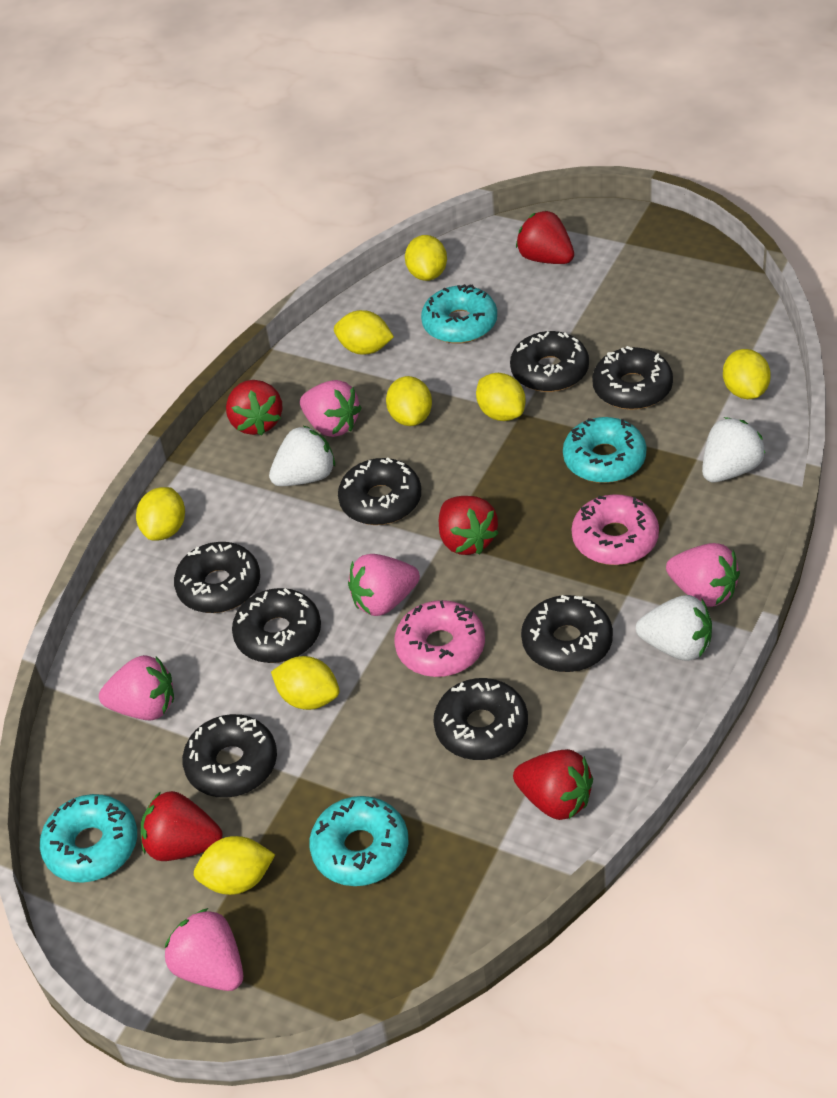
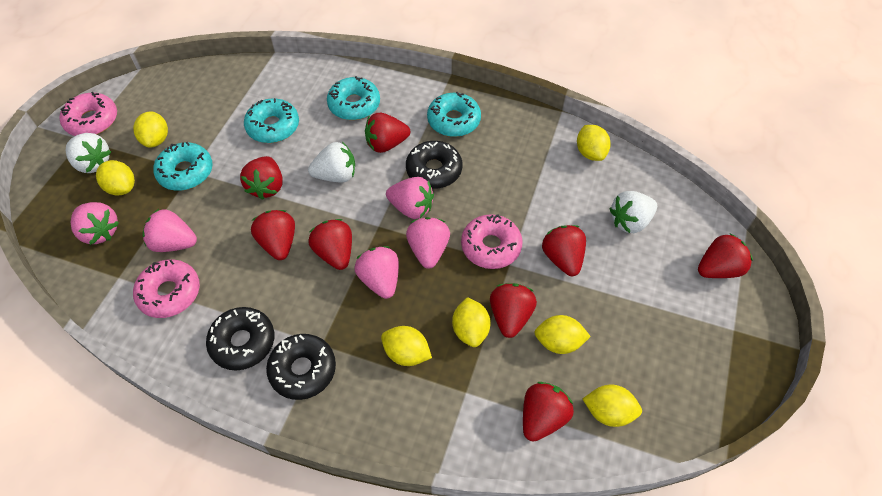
black donut: 8 -> 3
pink donut: 2 -> 3
red strawberry: 5 -> 8
yellow lemon: 8 -> 7

